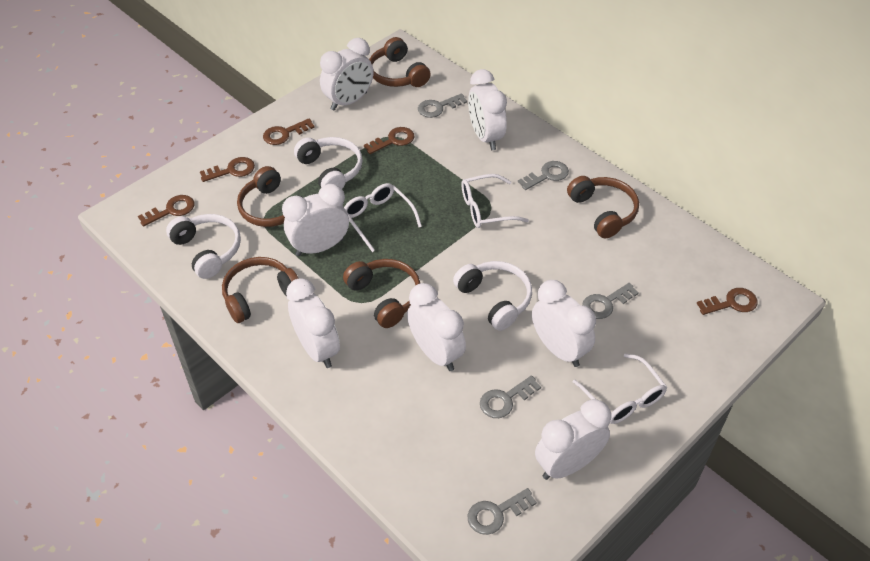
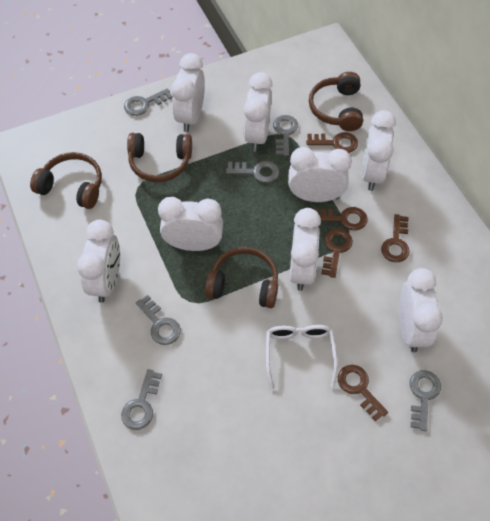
brown headphones: 5 -> 4
grey key: 5 -> 6
white clock: 7 -> 8
white glasses: 3 -> 1
white headphones: 3 -> 0

